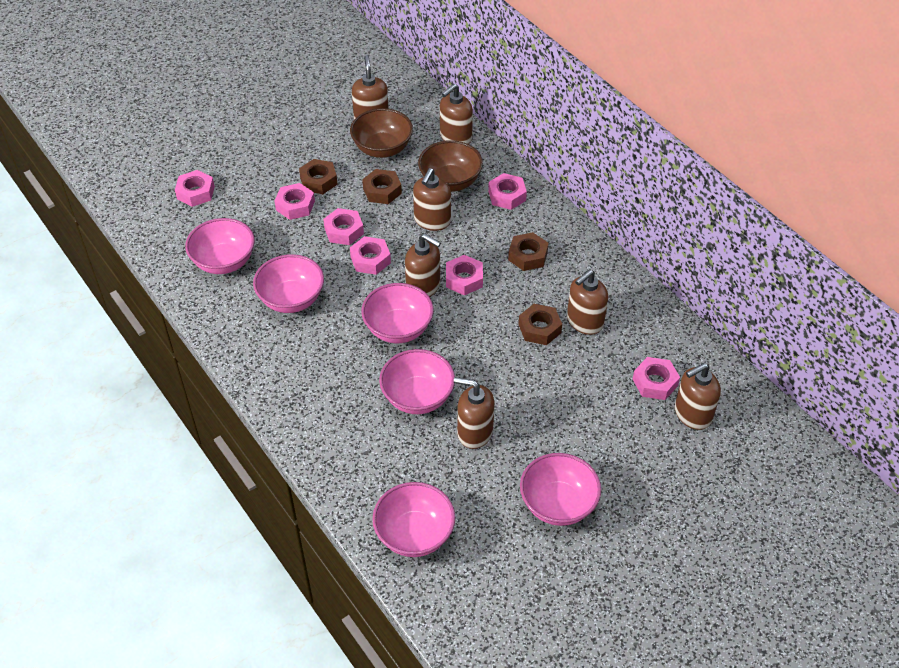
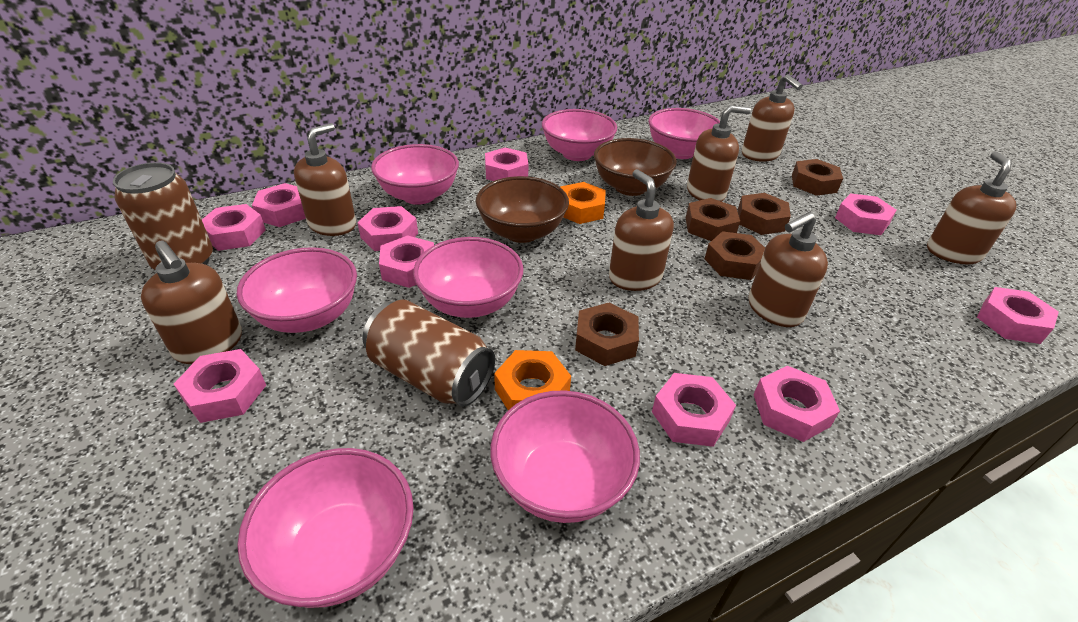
brown can: 0 -> 2
brown nut: 4 -> 5
orange nut: 0 -> 2
pink bowl: 6 -> 7
pink nut: 7 -> 10

